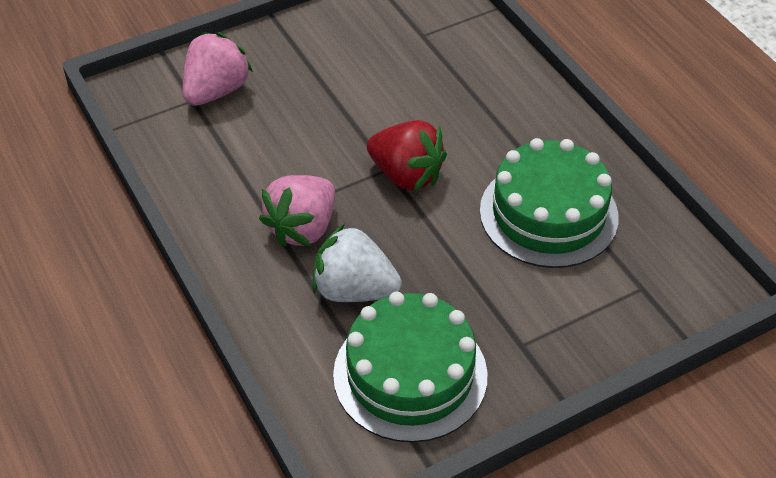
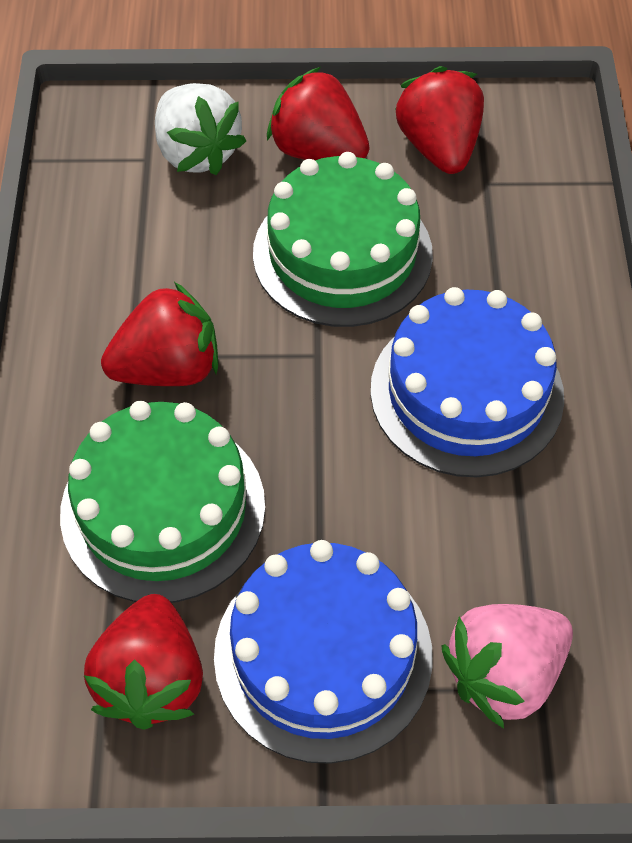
blue cake: 0 -> 2
pink strawberry: 2 -> 1
red strawberry: 1 -> 4

